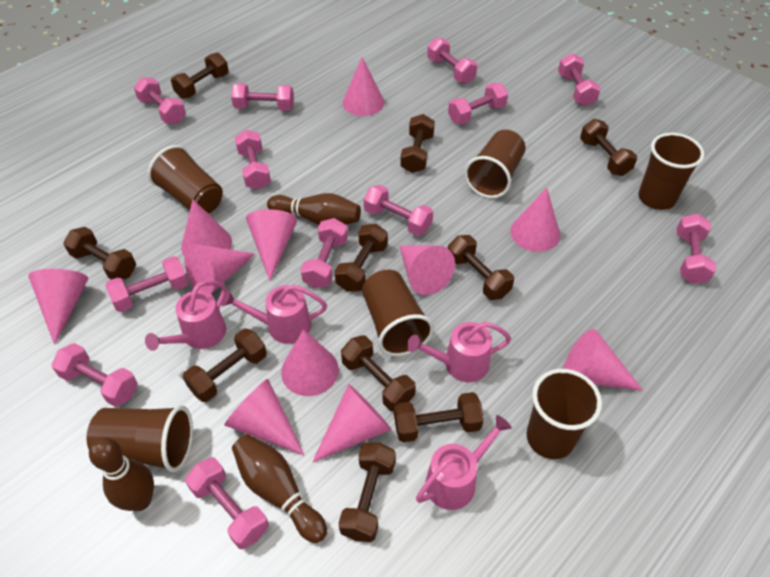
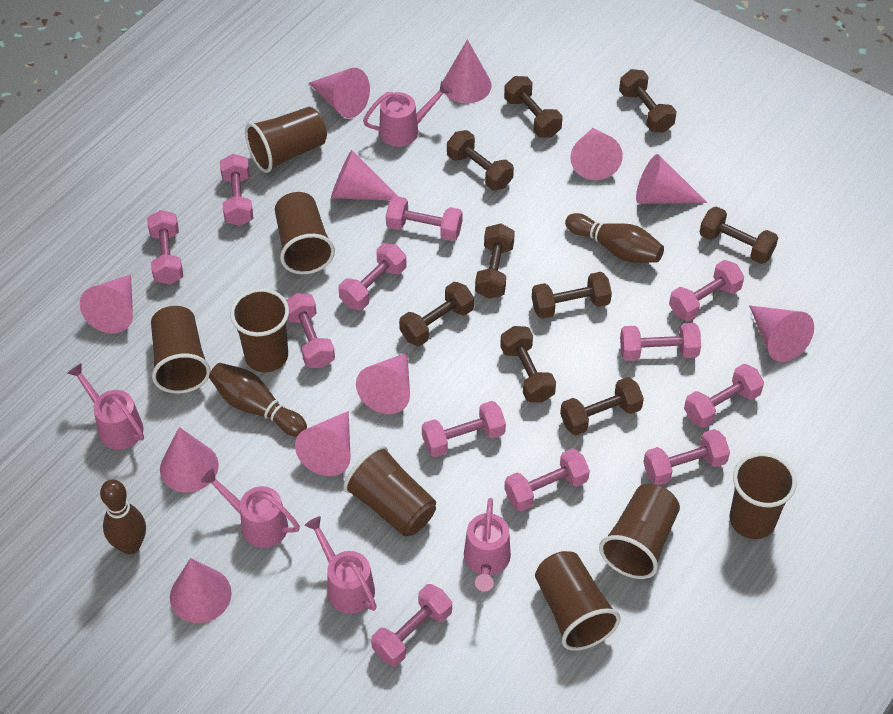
brown cup: 6 -> 8
brown dumbbell: 10 -> 9
pink watering can: 4 -> 5

